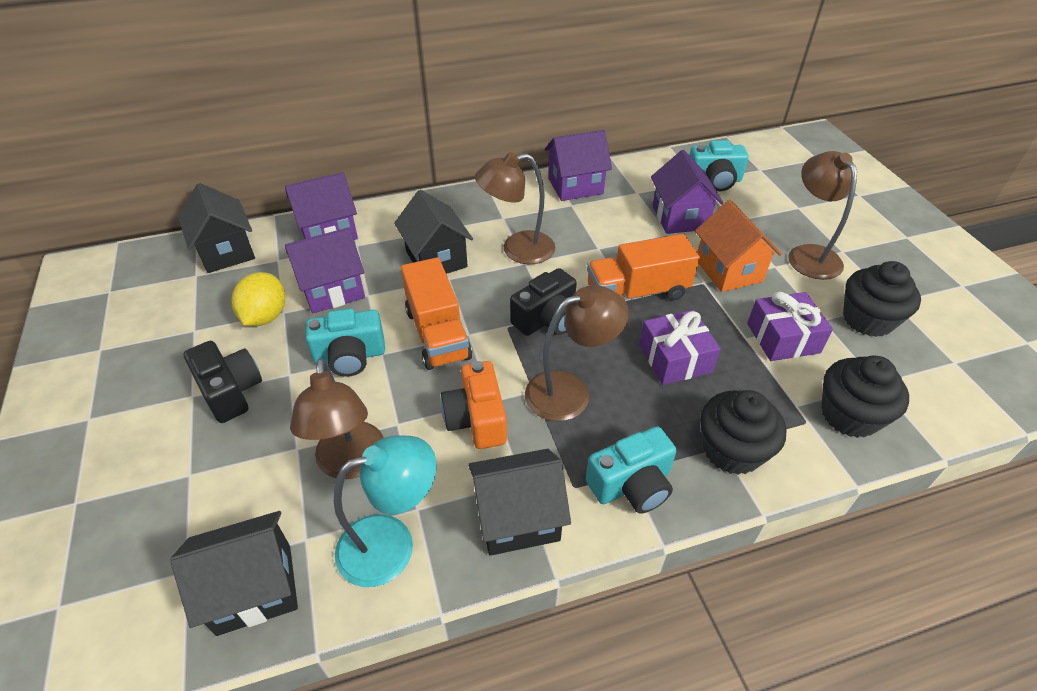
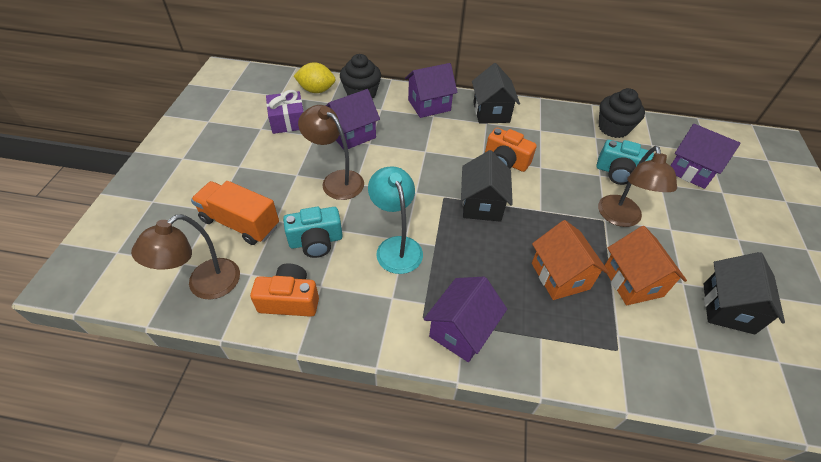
black camera: 2 -> 0
black cupcake: 3 -> 2
black house: 4 -> 3
brown lamp: 4 -> 3
orange camera: 1 -> 2
orange house: 1 -> 2
orange truck: 2 -> 1
purple gift: 2 -> 1
turquoise camera: 3 -> 2

